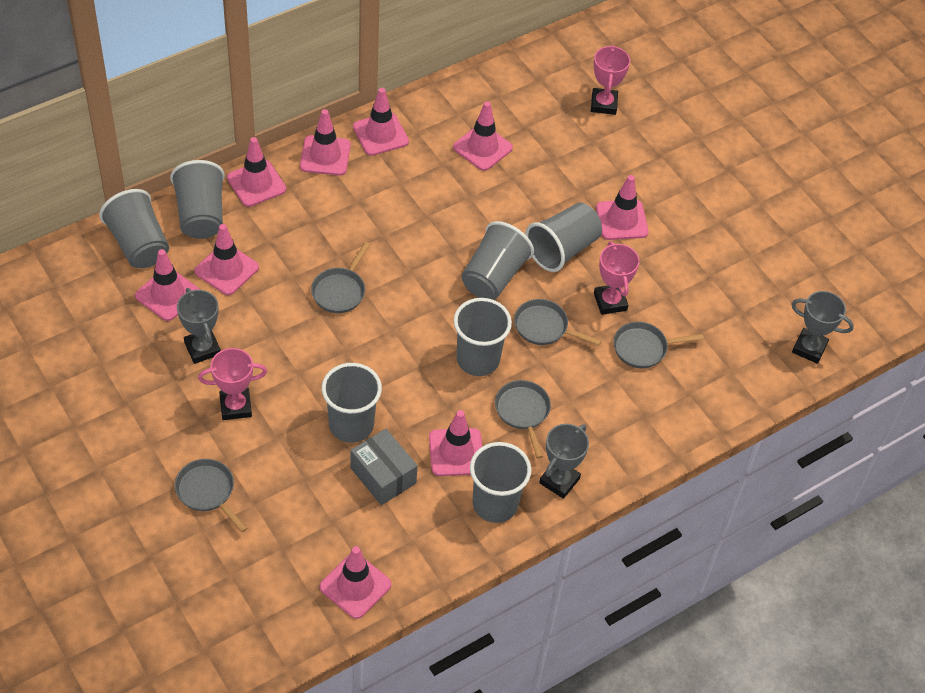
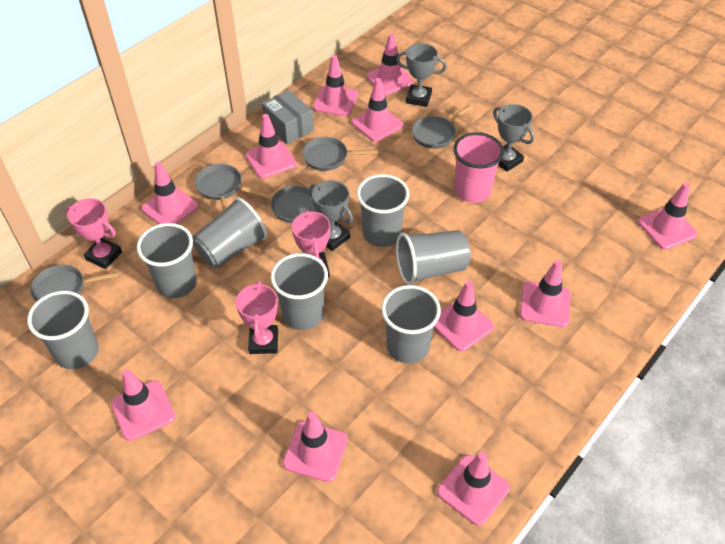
pink cup: 0 -> 1
pink traffic cone: 9 -> 11

